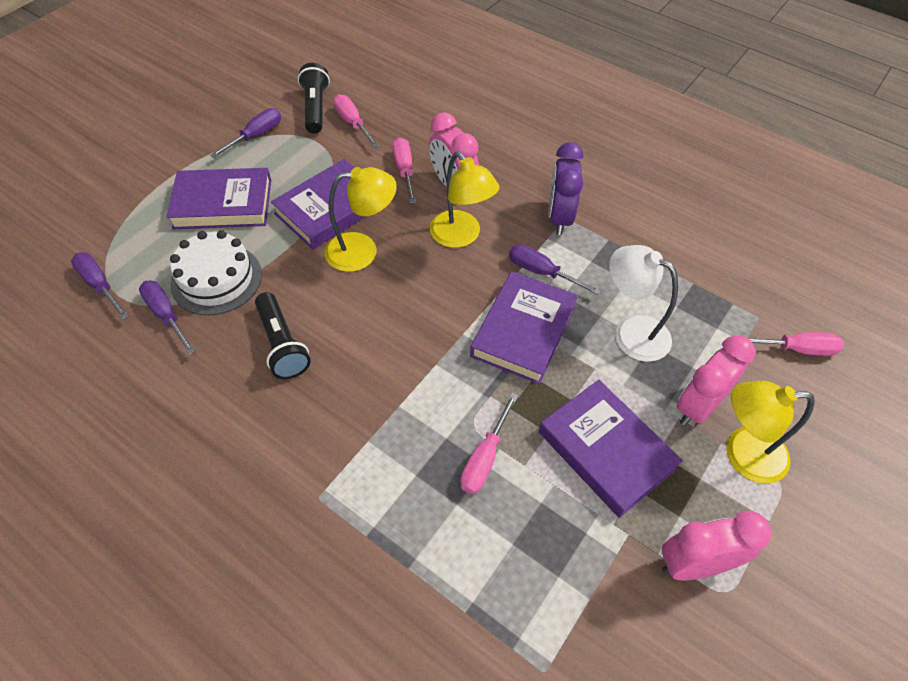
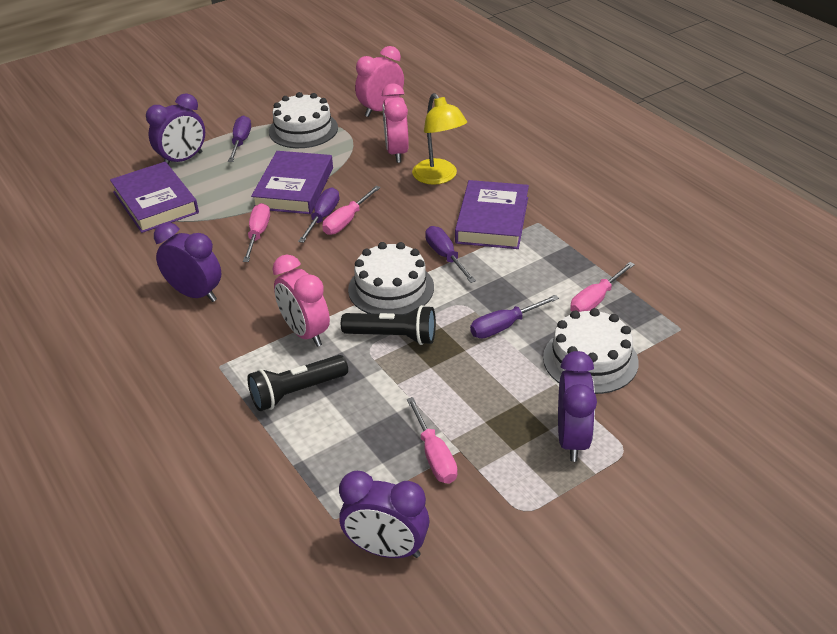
purple book: 4 -> 3
purple clock: 1 -> 4
white cake: 1 -> 3
white lamp: 1 -> 0
yellow lamp: 3 -> 1

